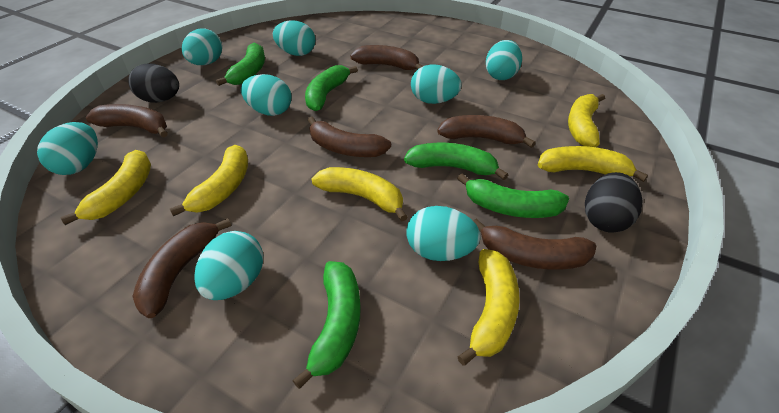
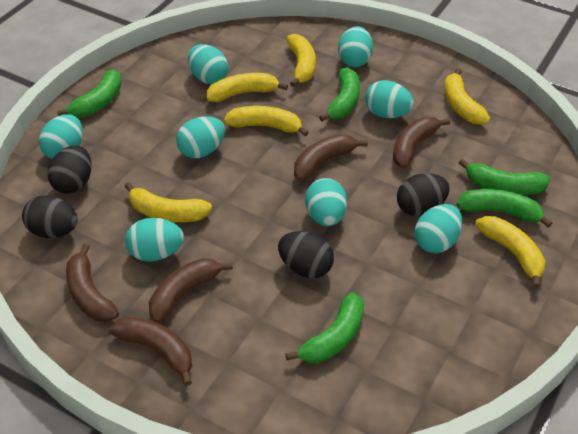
black egg: 2 -> 4
brown banana: 6 -> 5

